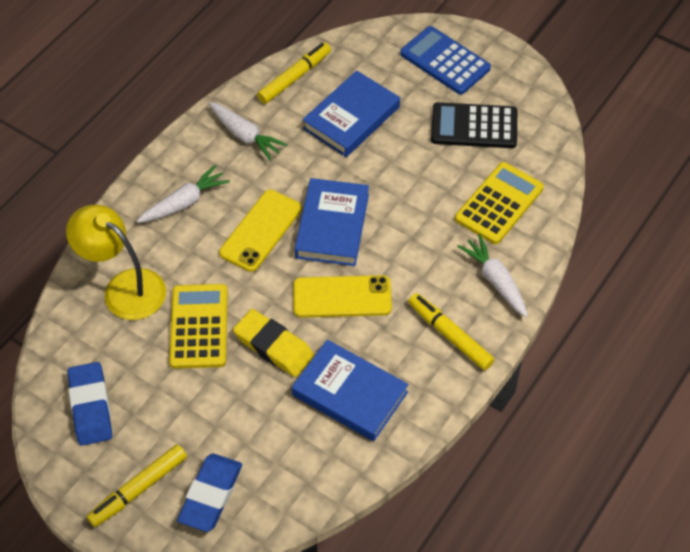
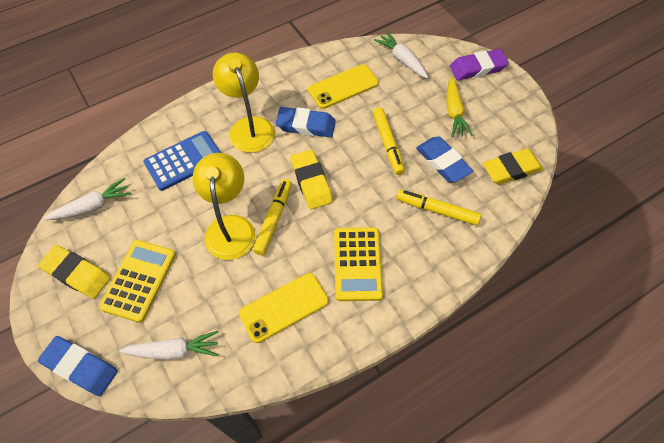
black calculator: 1 -> 0
blue book: 3 -> 0
blue eraser: 2 -> 3
purple eraser: 0 -> 1
yellow carrot: 0 -> 1
yellow eraser: 1 -> 3
yellow lamp: 1 -> 2

